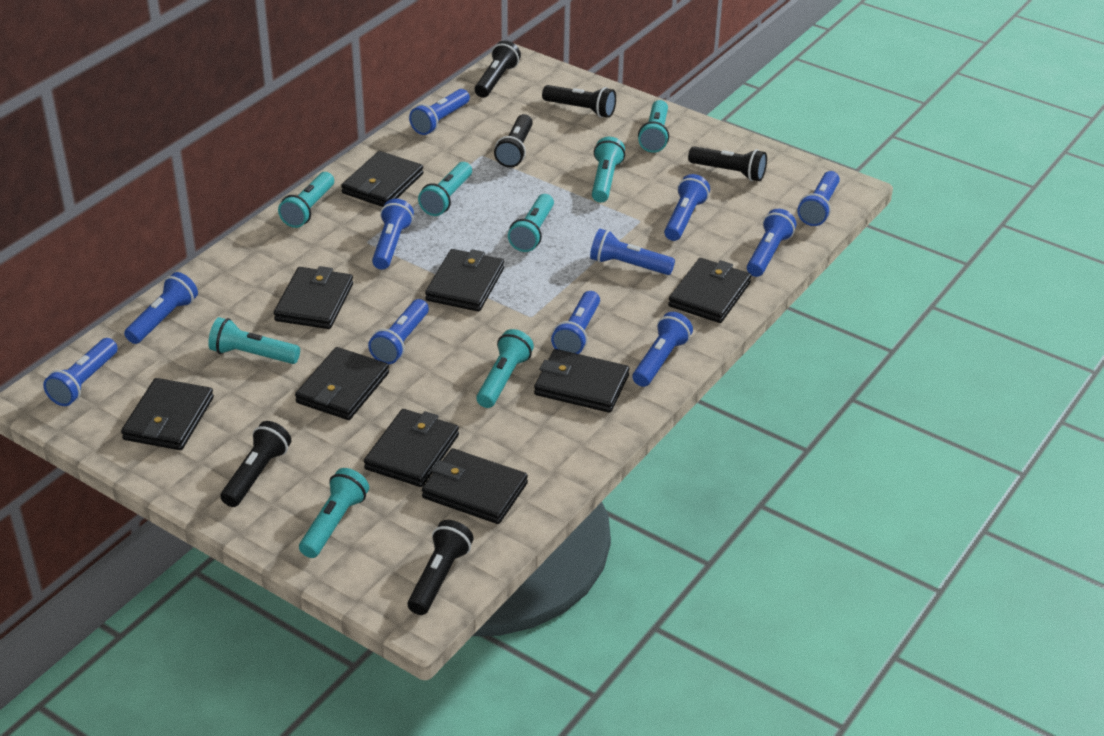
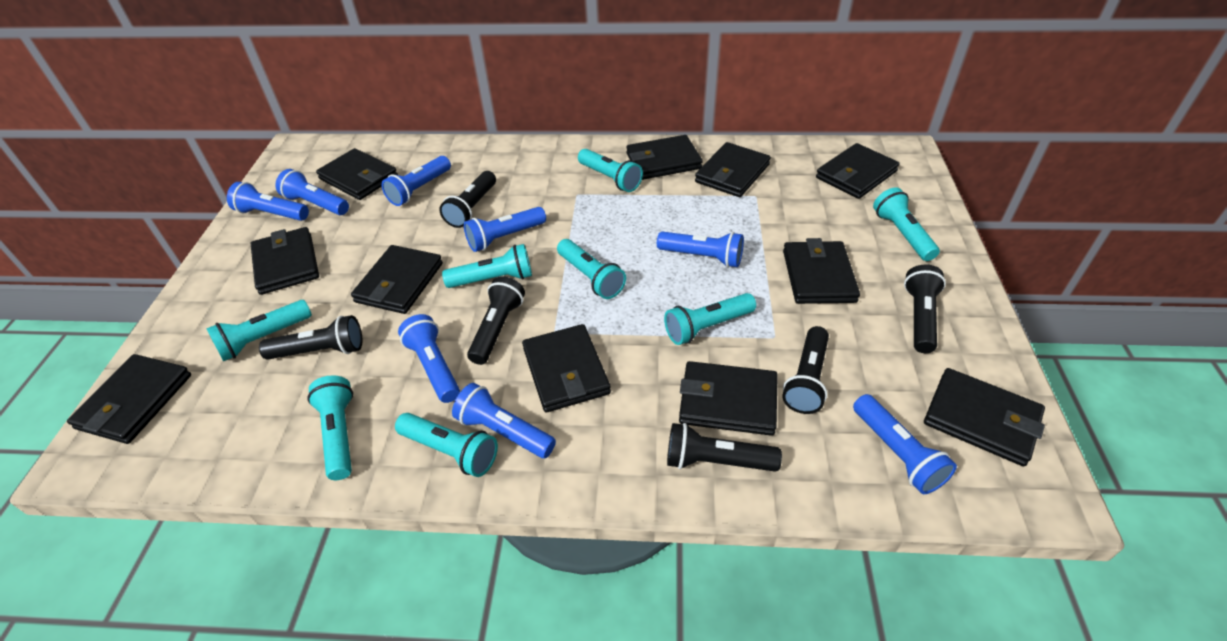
black wallet: 9 -> 11
blue flashlight: 11 -> 8

